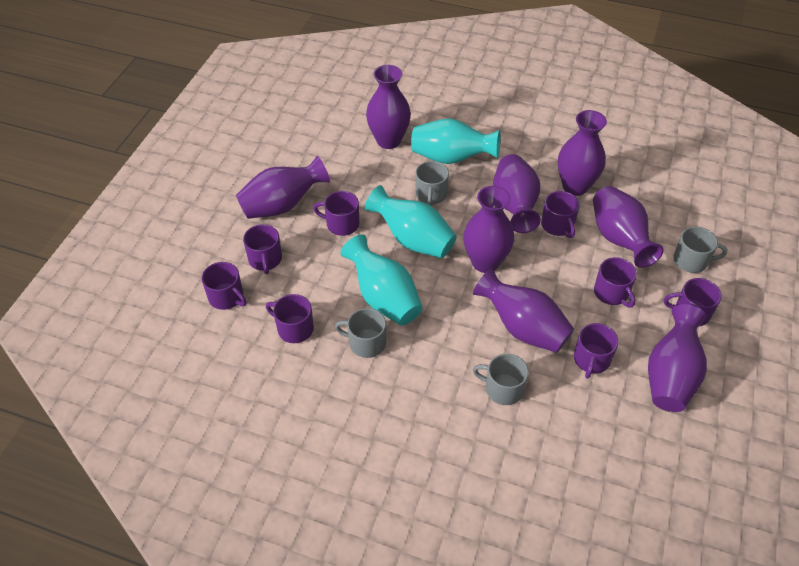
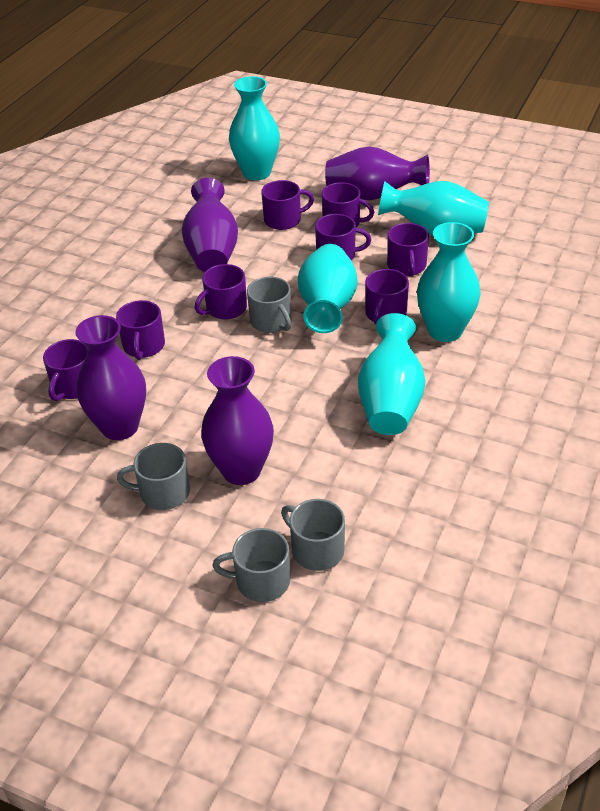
purple vase: 8 -> 4
turquoise vase: 3 -> 5

